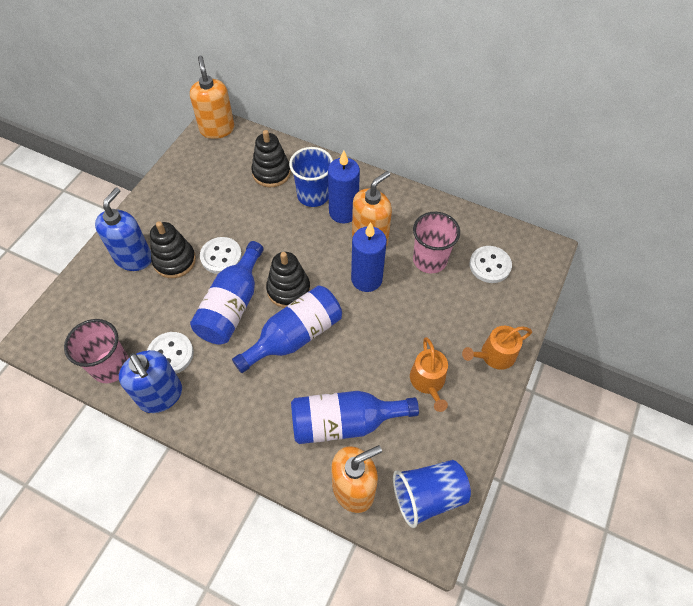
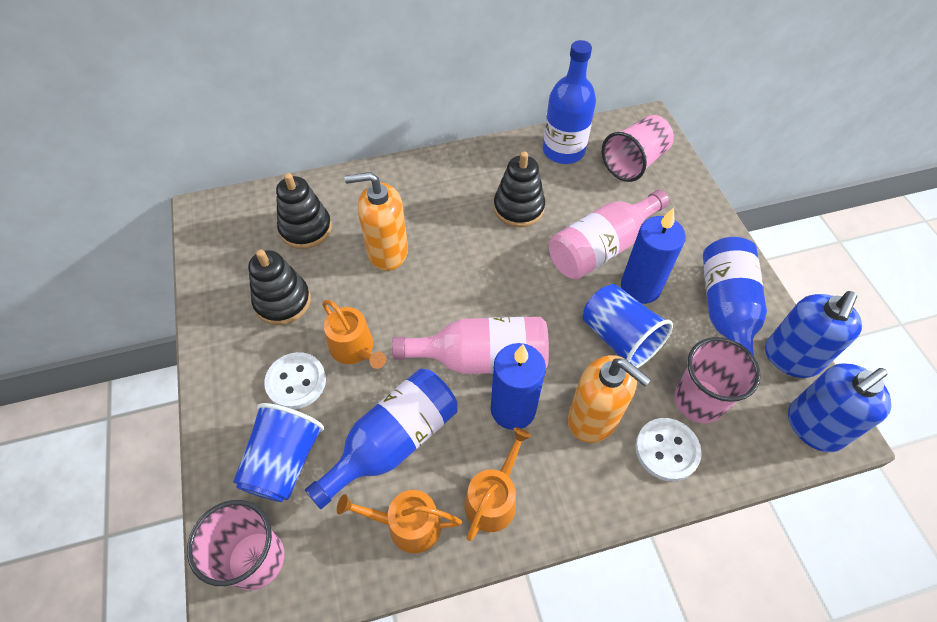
orange soap dispenser: 3 -> 2
orange watering can: 2 -> 3
pink bottle: 0 -> 2
pink cup: 2 -> 3
white button: 3 -> 2

